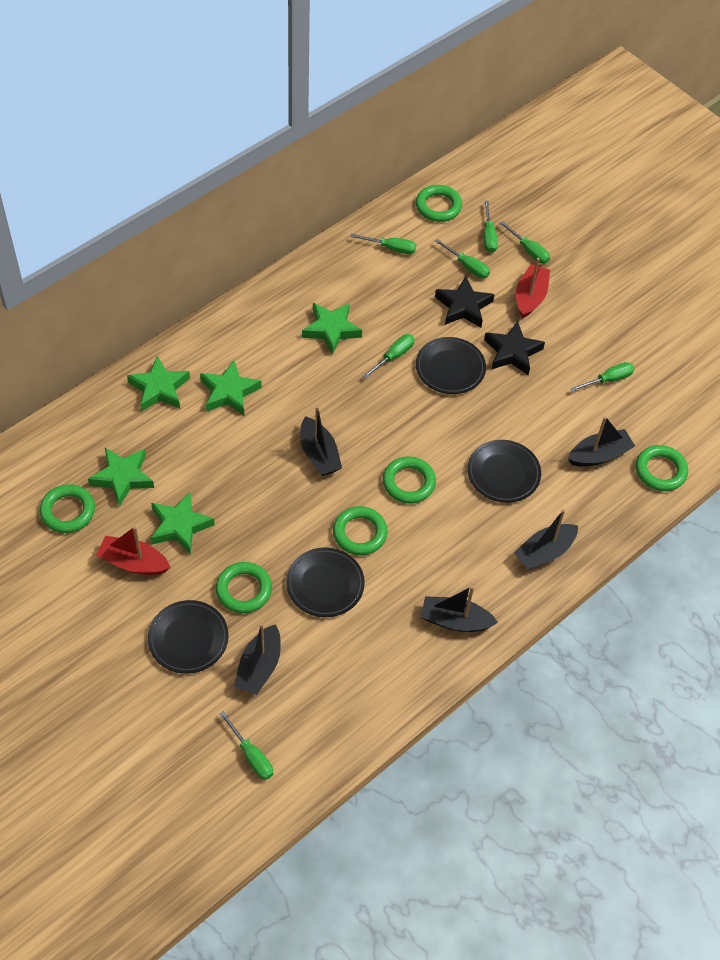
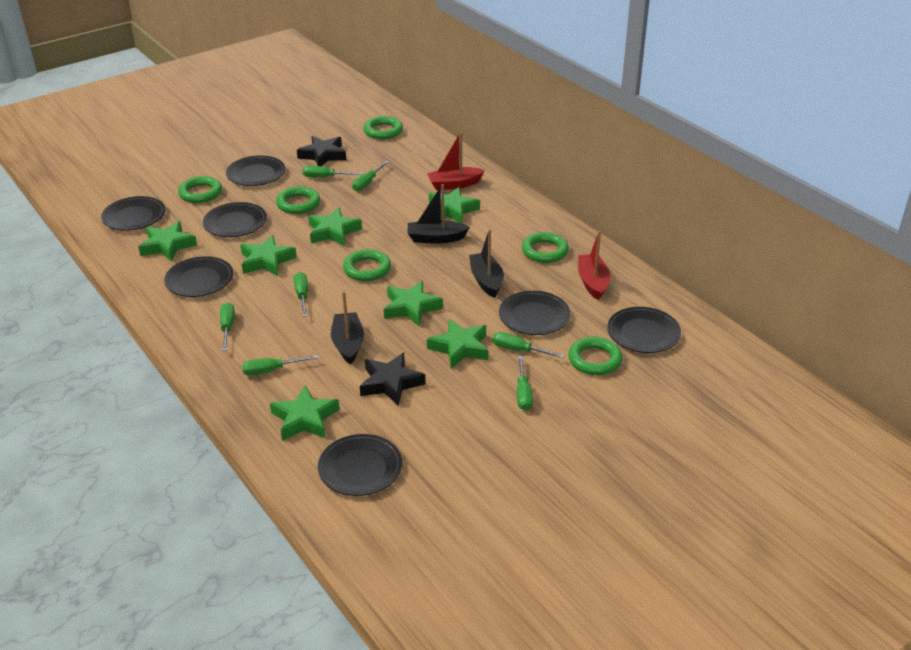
black boat: 5 -> 3
black plate: 4 -> 7
green star: 5 -> 7

